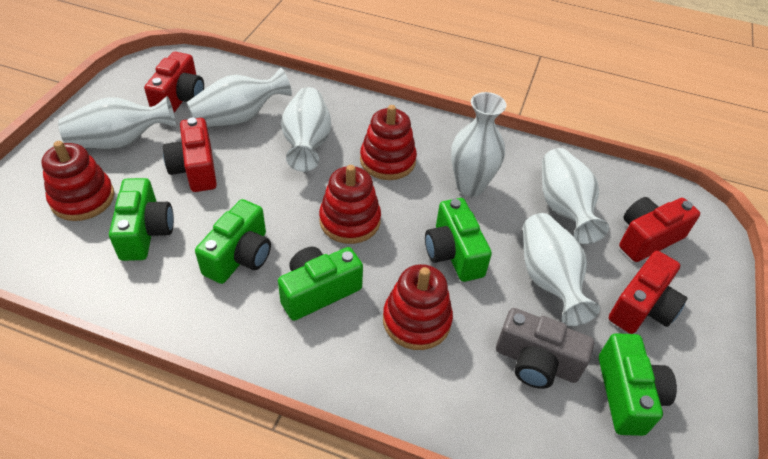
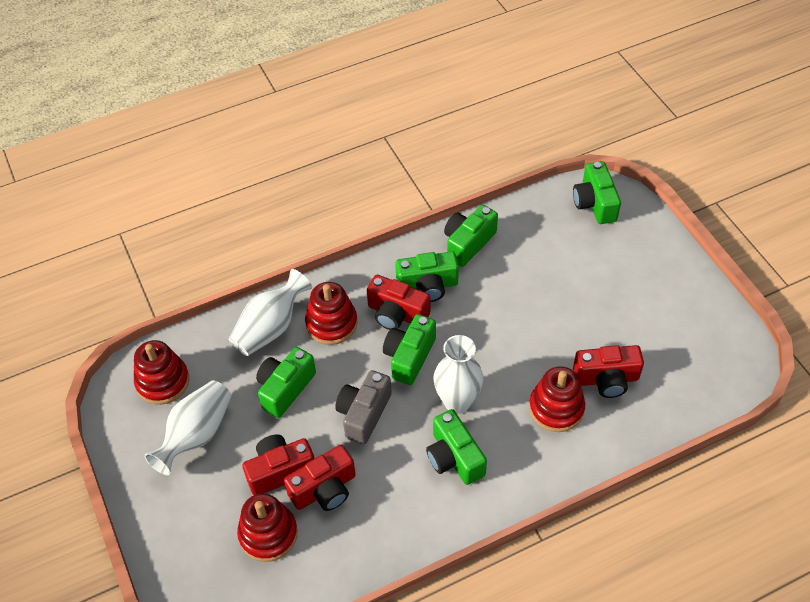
green camera: 5 -> 6
white vase: 6 -> 3

